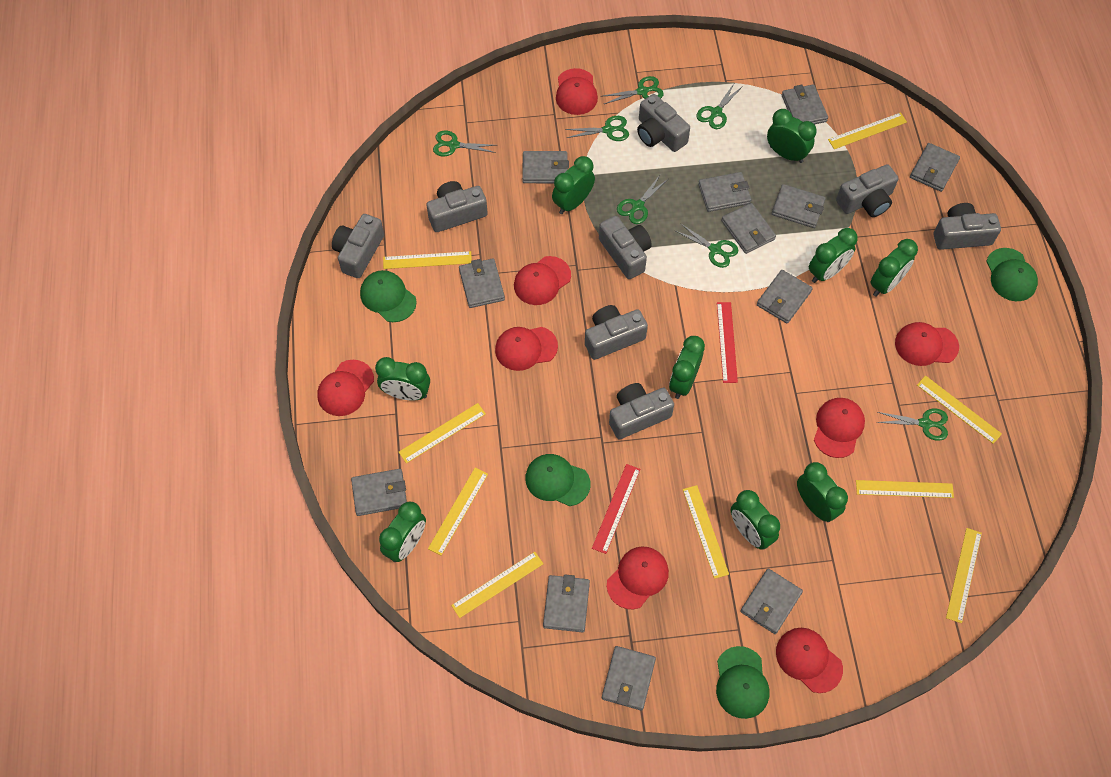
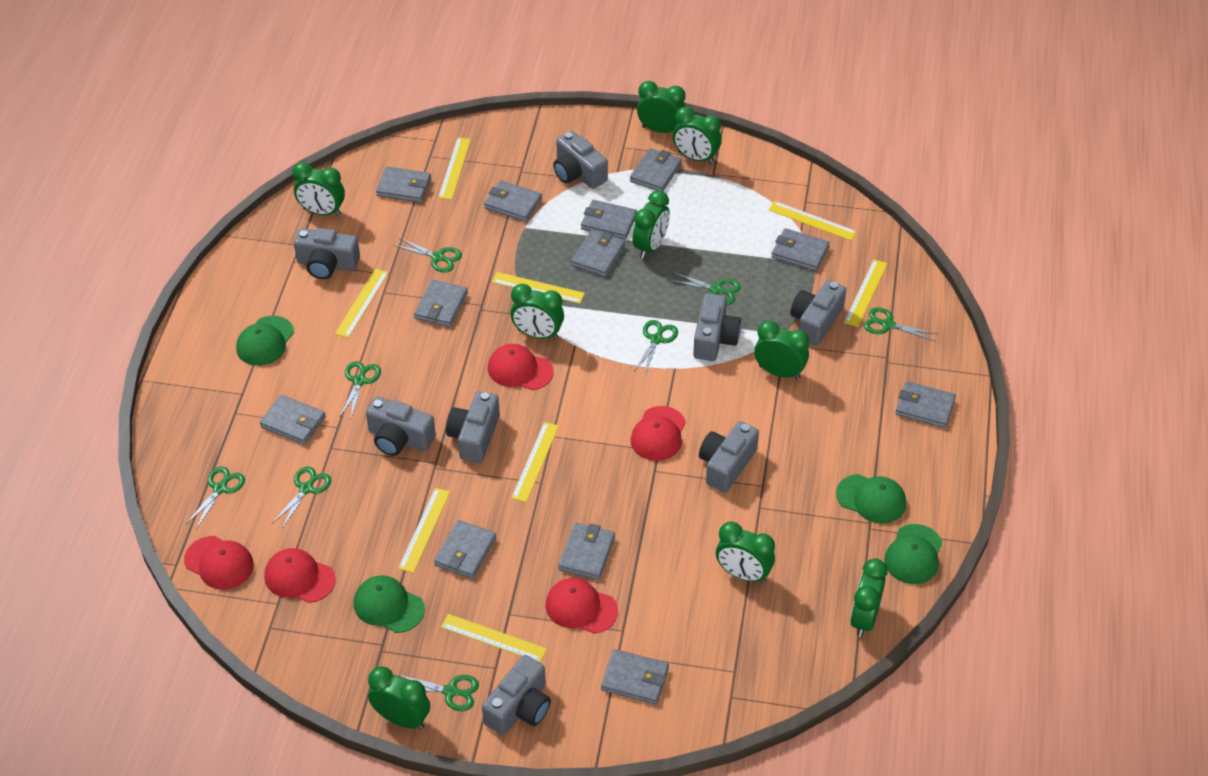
green scissors: 7 -> 8
red cap: 8 -> 5
red ruler: 2 -> 0
yellow ruler: 9 -> 8

